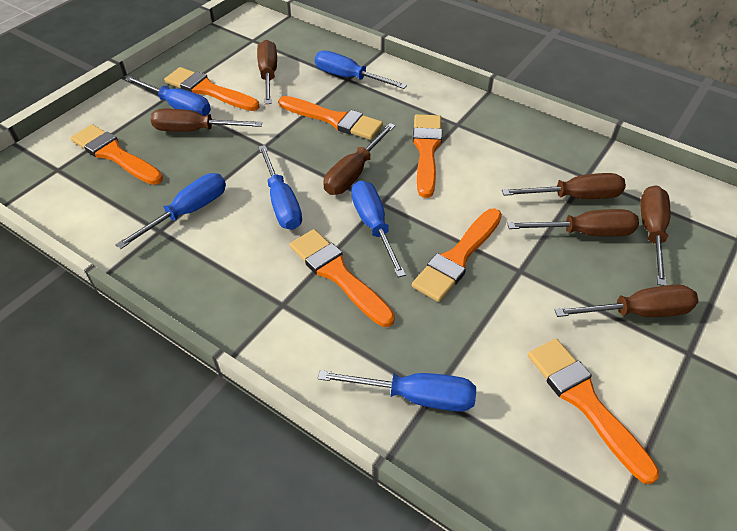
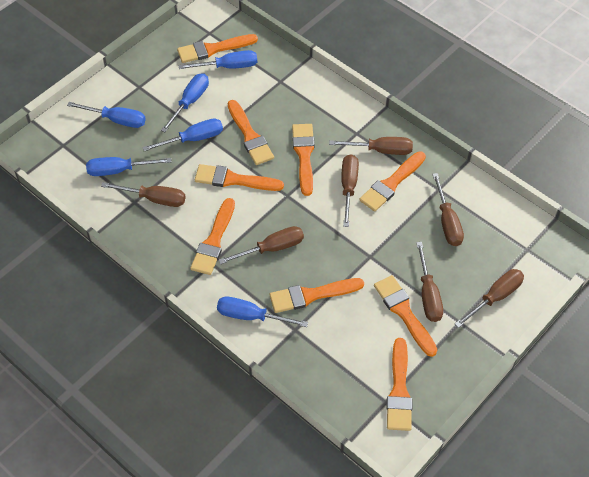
orange brush: 7 -> 9

